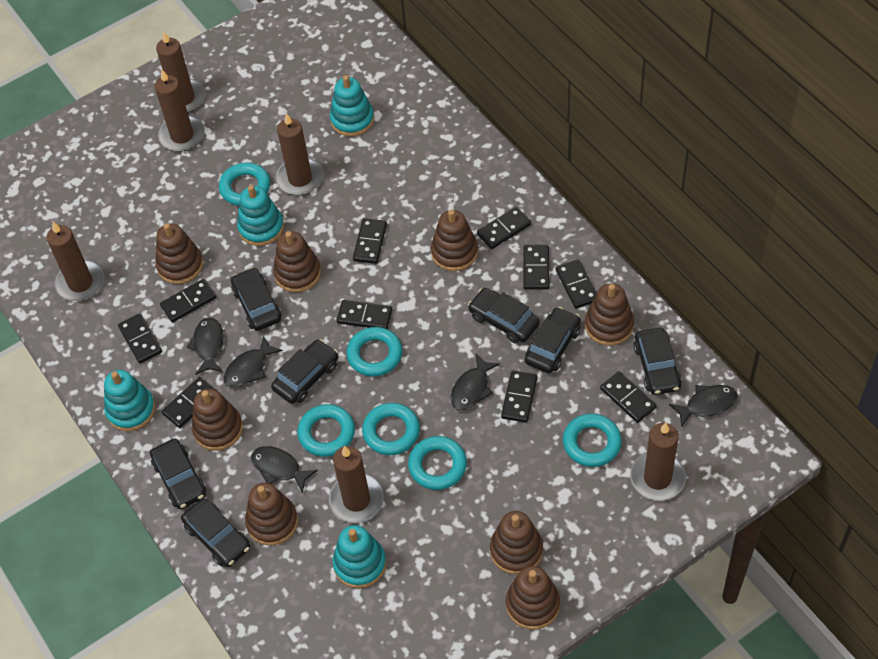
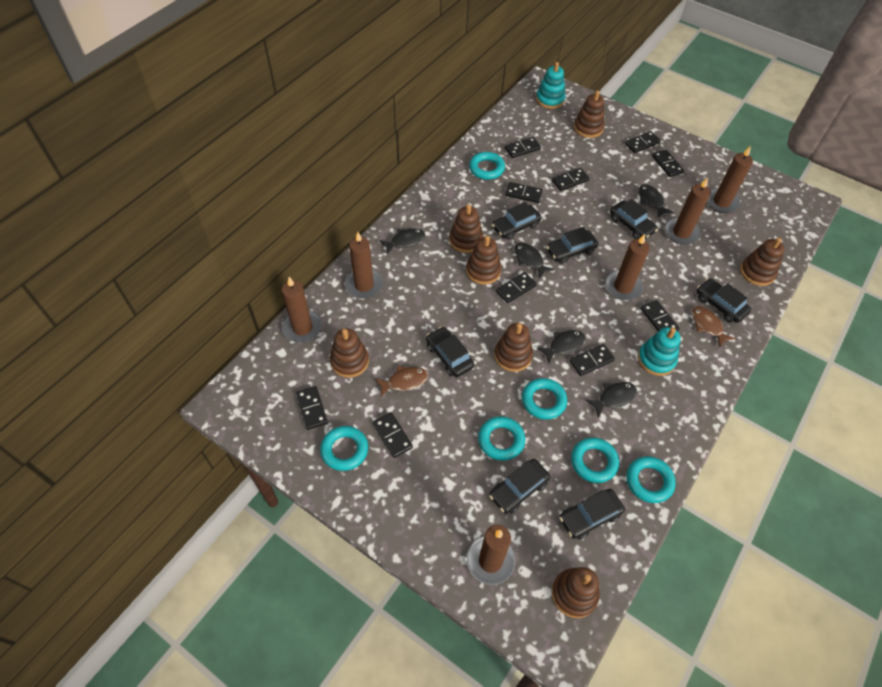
brown fish: 0 -> 2
brown stacking toy: 8 -> 7
turquoise stacking toy: 4 -> 2

